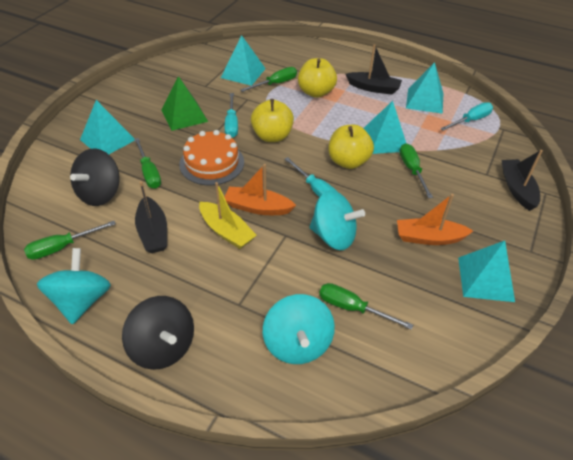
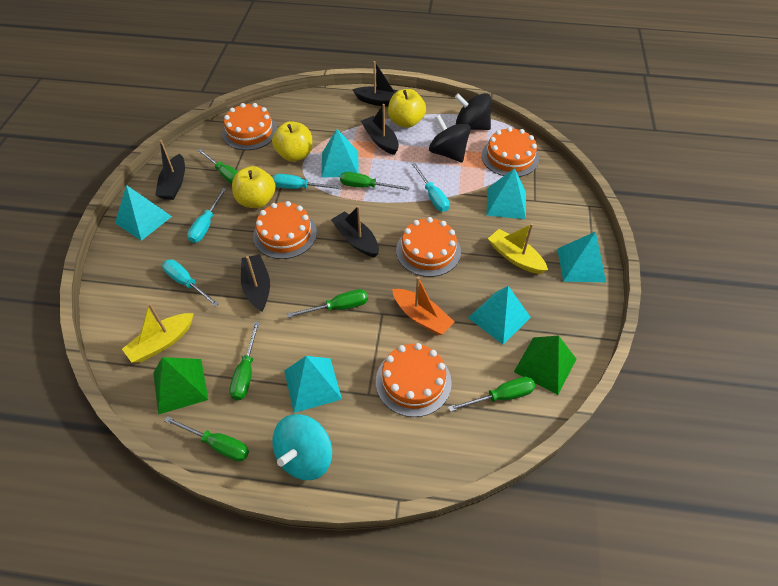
black boat: 3 -> 5
green pyramid: 1 -> 2
green screwdriver: 5 -> 6
orange boat: 2 -> 1
orange cake: 1 -> 5
turquoise pyramid: 5 -> 6
turquoise screwdriver: 3 -> 4
turquoise spinning top: 3 -> 1
yellow boat: 1 -> 2

